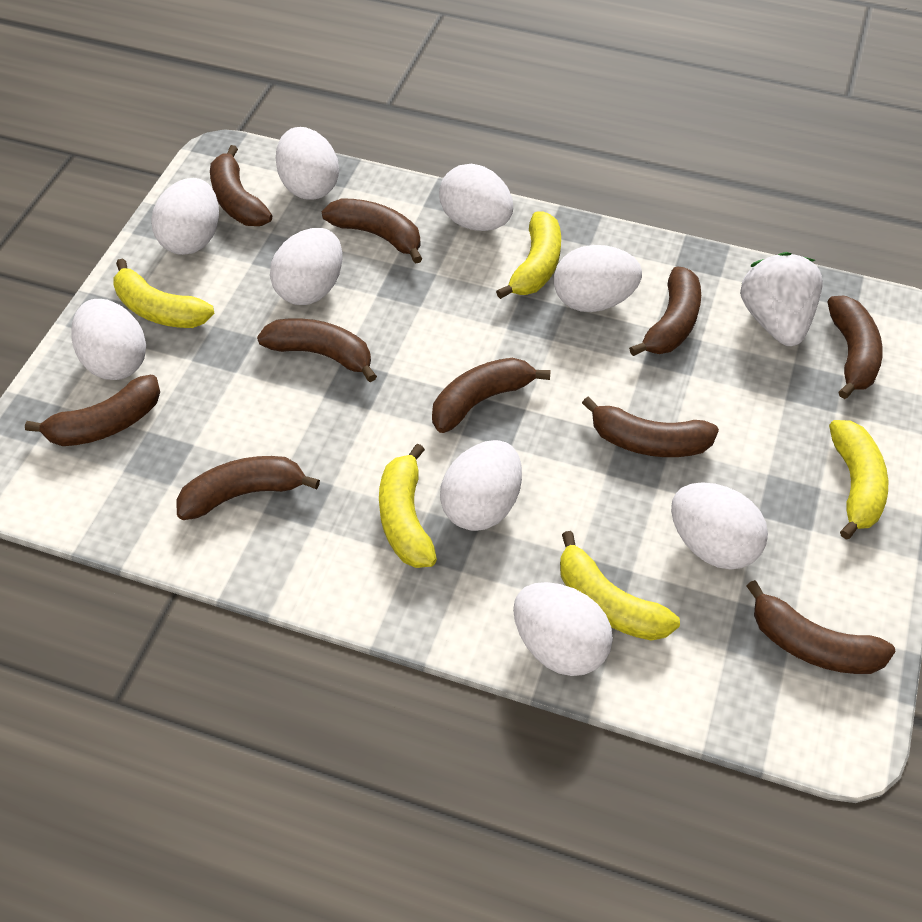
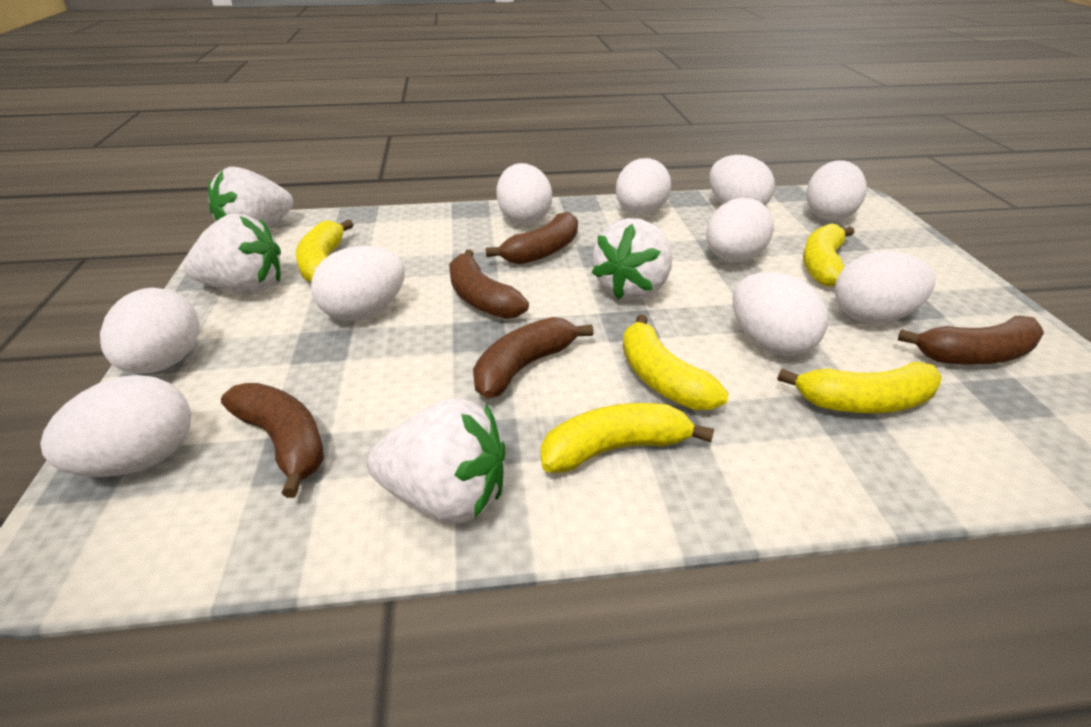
brown banana: 10 -> 5
white egg: 9 -> 10
white strawberry: 1 -> 4

